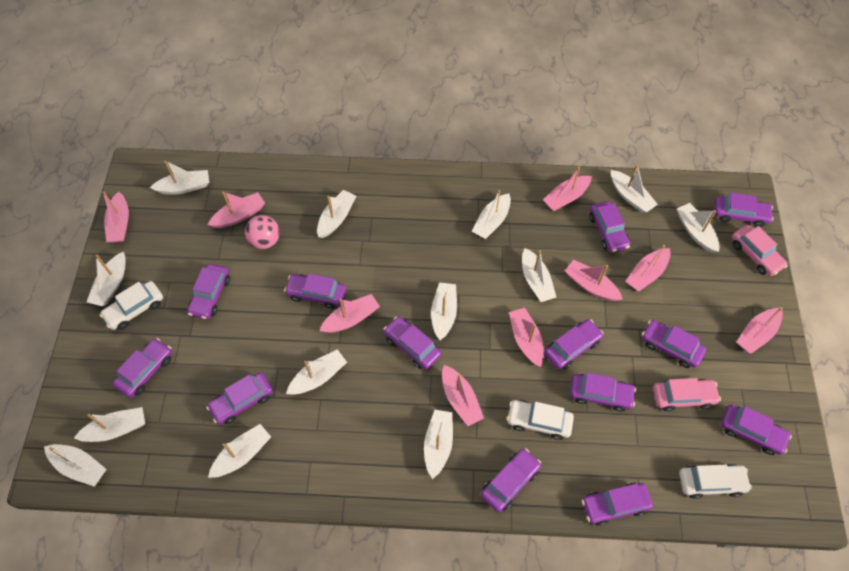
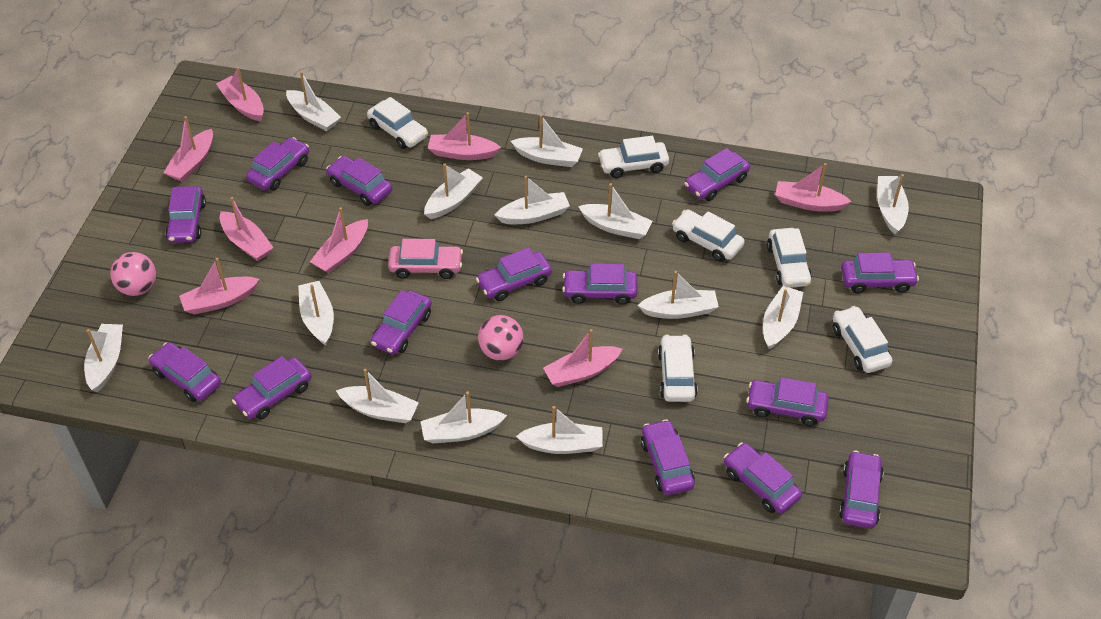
pink ball: 1 -> 2
pink boat: 9 -> 8
pink car: 2 -> 1
purple car: 13 -> 14
white car: 3 -> 6

